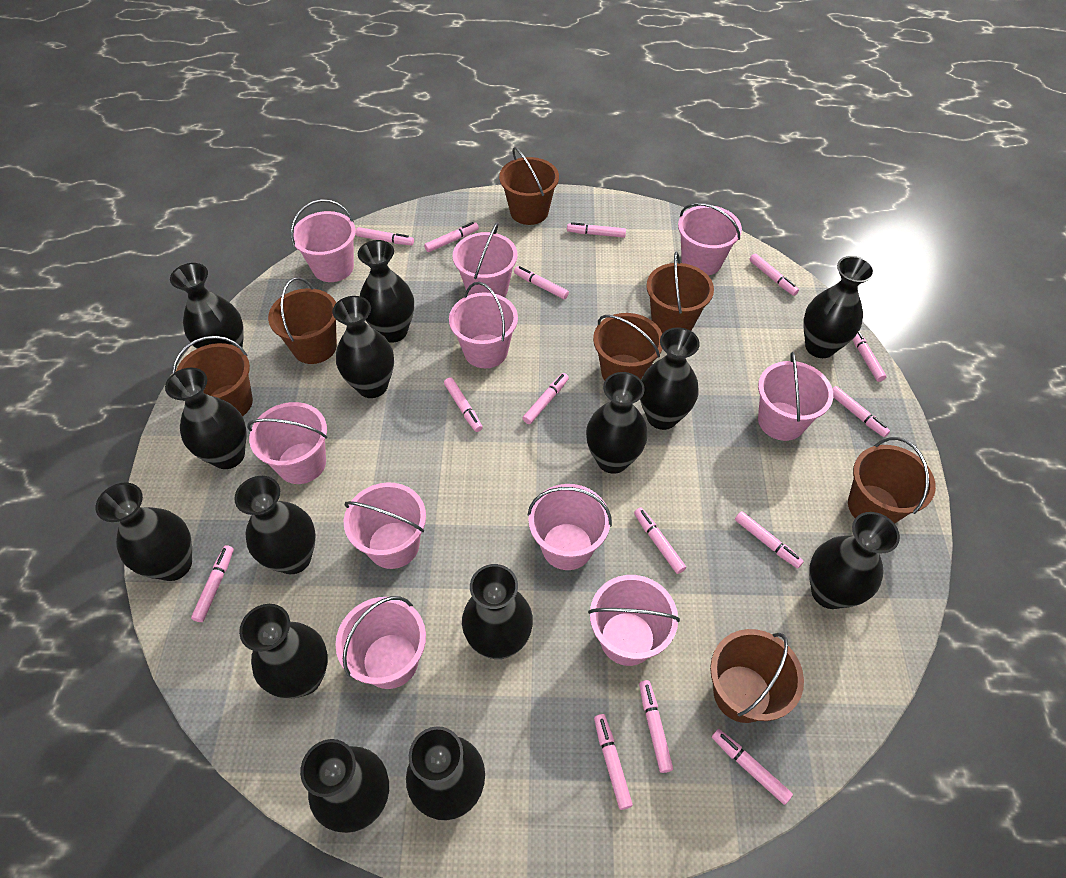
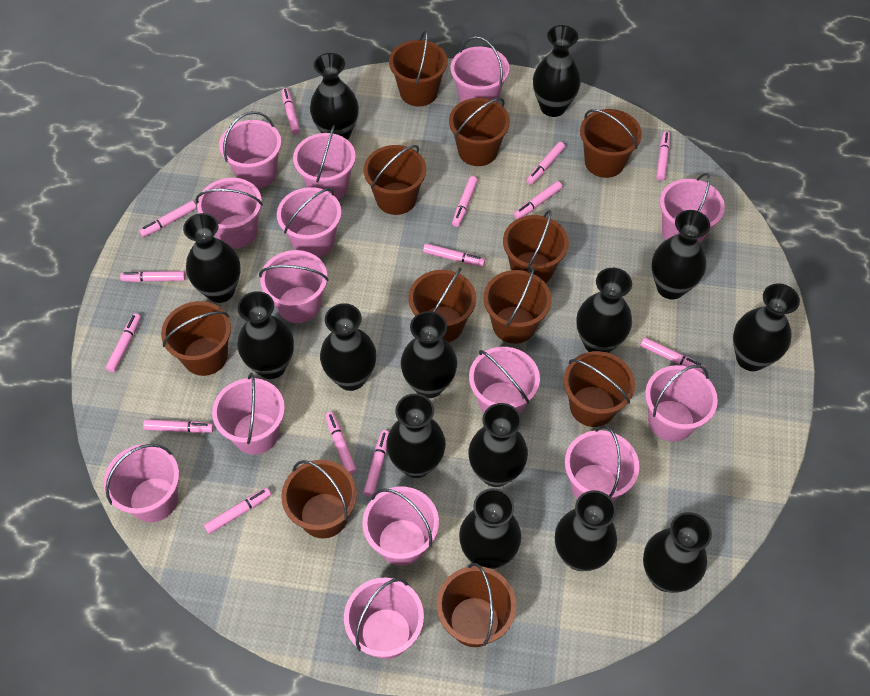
brown bucket: 7 -> 11
pink bucket: 10 -> 14
pink marker: 15 -> 14

